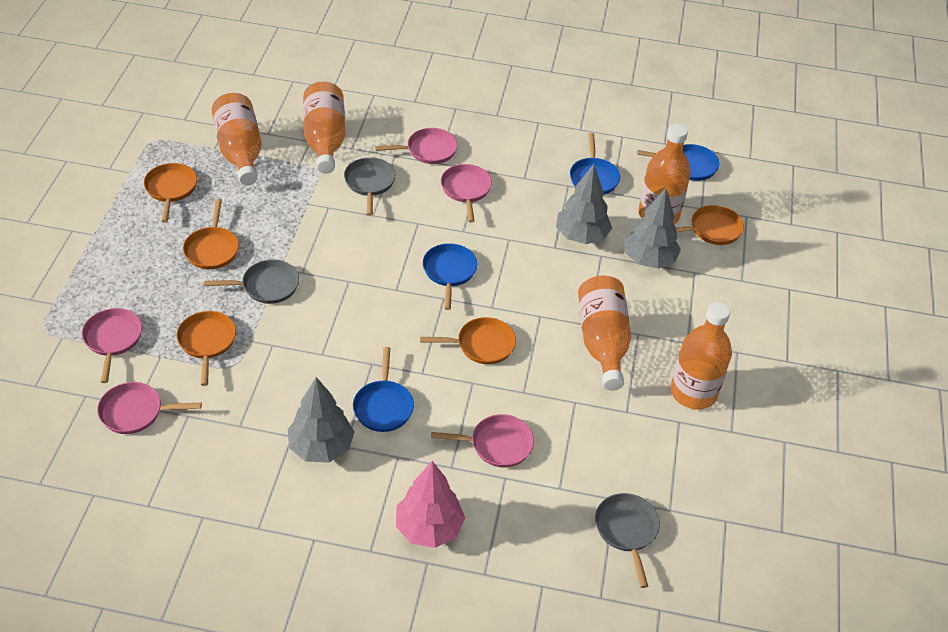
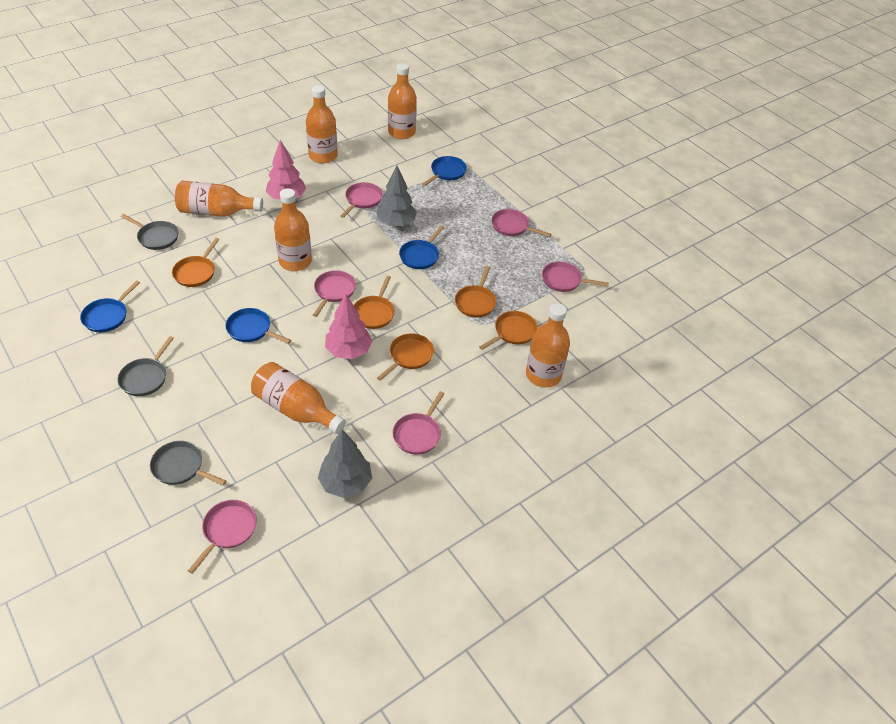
grey tree: 3 -> 2
orange bottle: 5 -> 6
pink pan: 5 -> 6
pink tree: 1 -> 2

